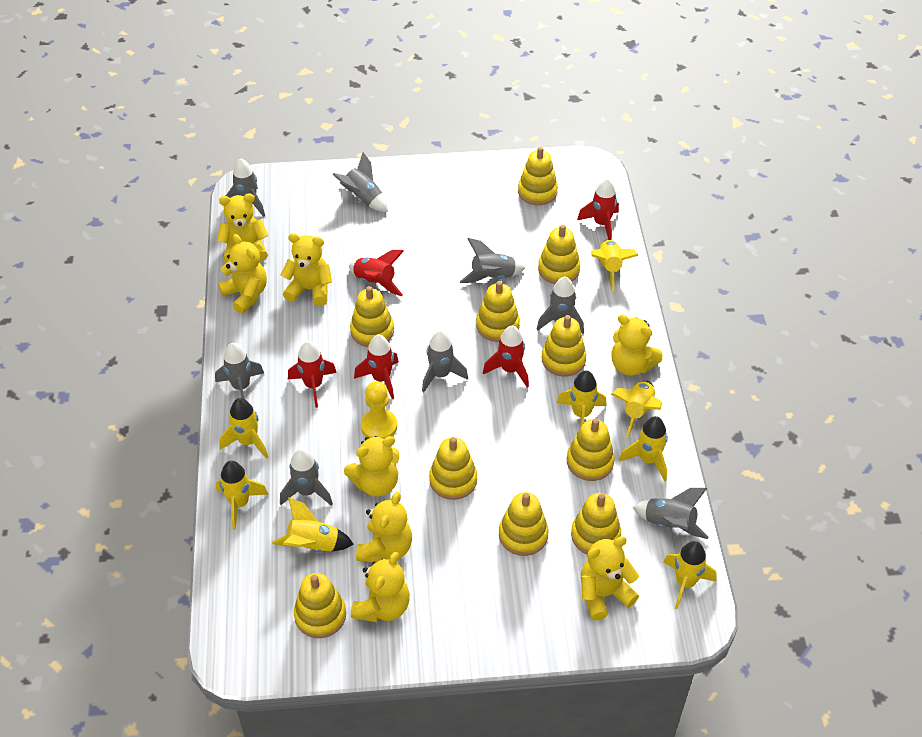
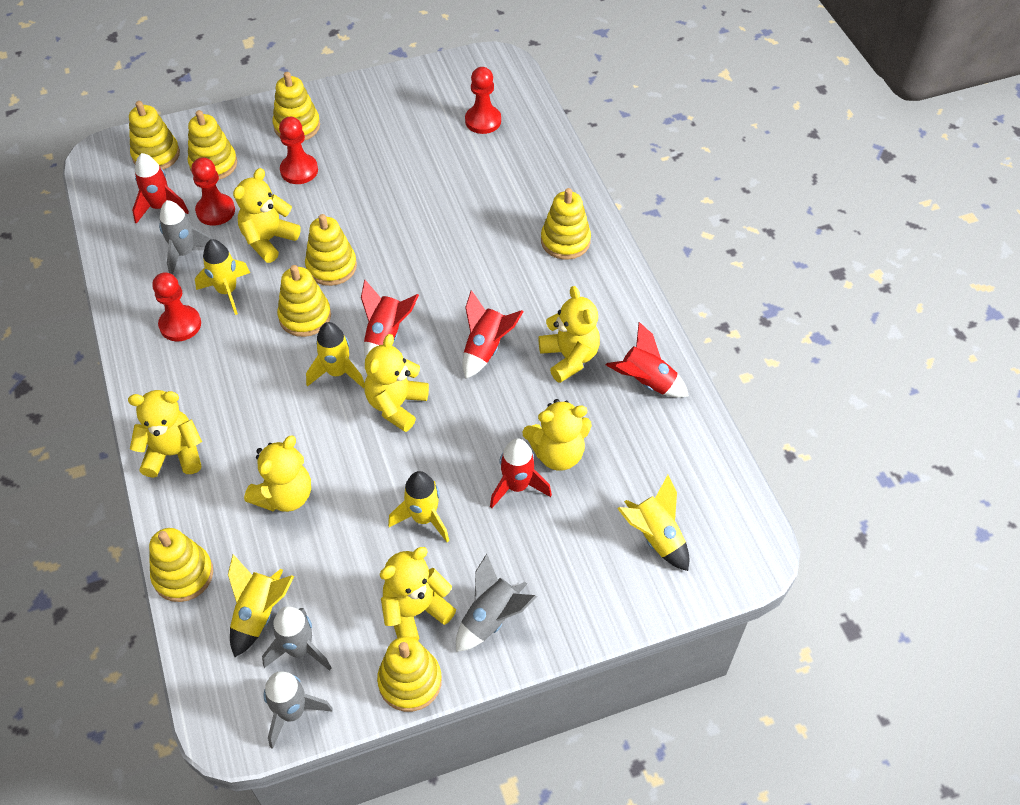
grey rocket: 8 -> 4
red pawn: 0 -> 4
yellow pawn: 1 -> 0
yellow rocket: 8 -> 5
yellow stacking toy: 10 -> 8
yellow teddy bear: 8 -> 7

